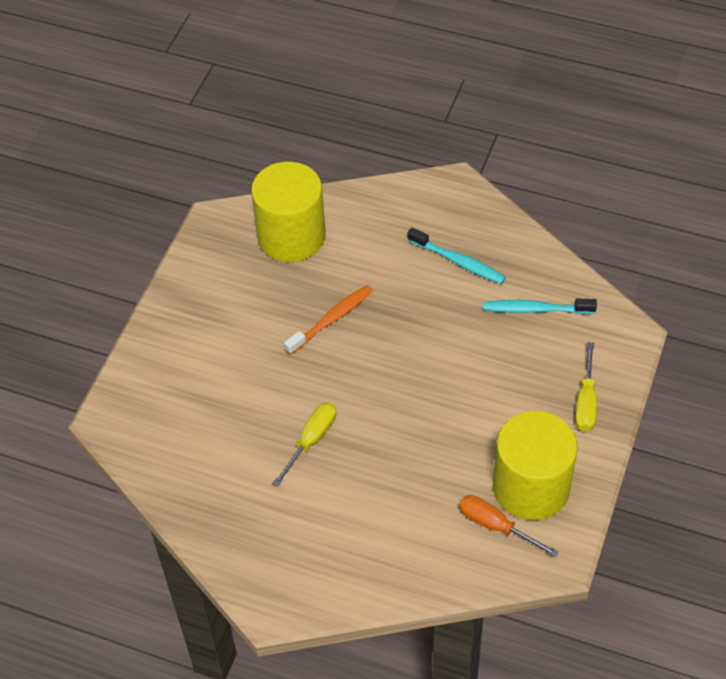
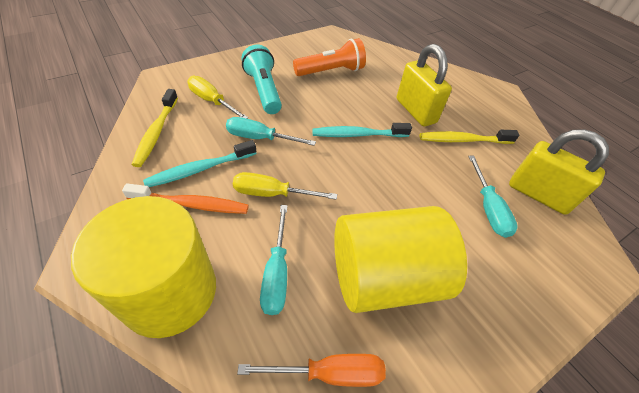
orange flashlight: 0 -> 1
turquoise flashlight: 0 -> 1
turquoise screwdriver: 0 -> 3
yellow padlock: 0 -> 2
yellow toothbrush: 0 -> 2

